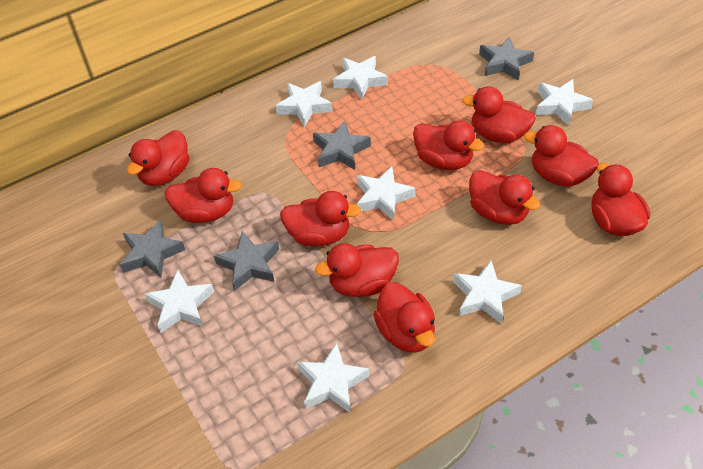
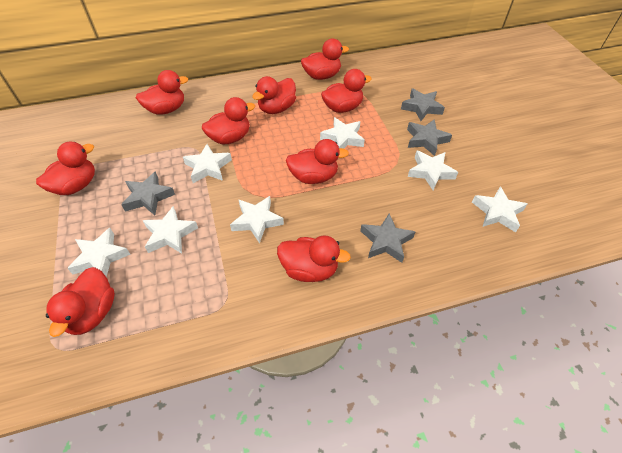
red duck: 10 -> 9

